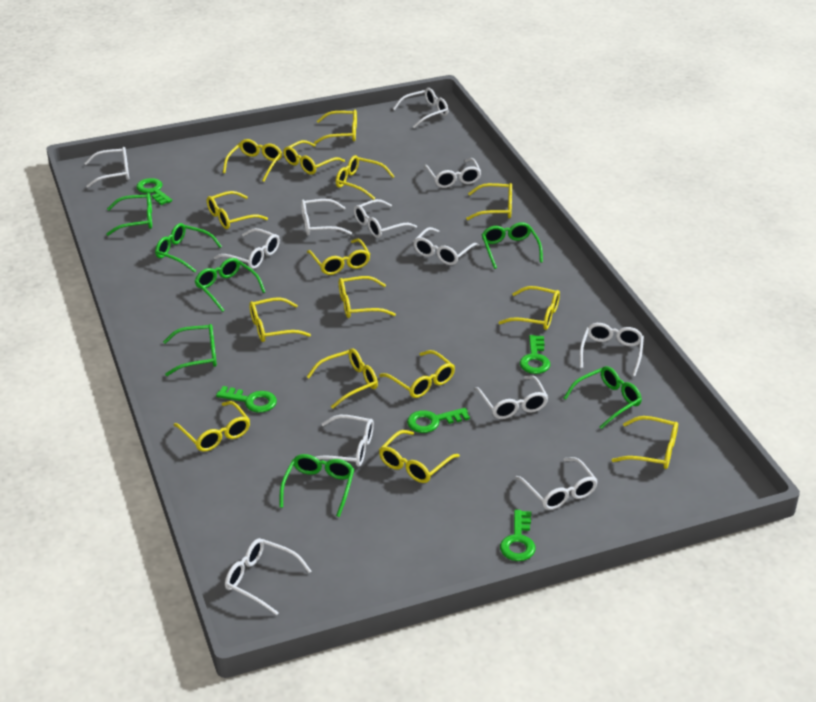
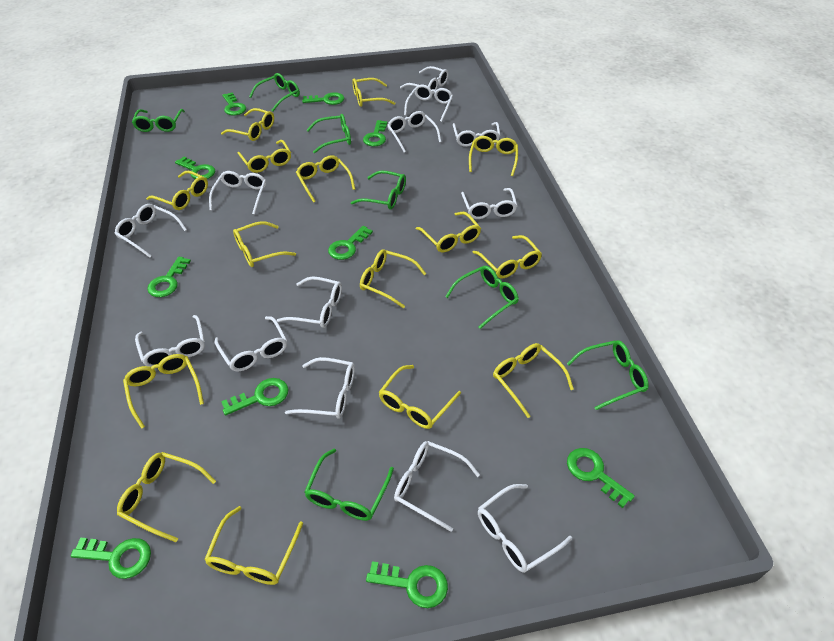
green key: 5 -> 10
white glasses: 12 -> 13

